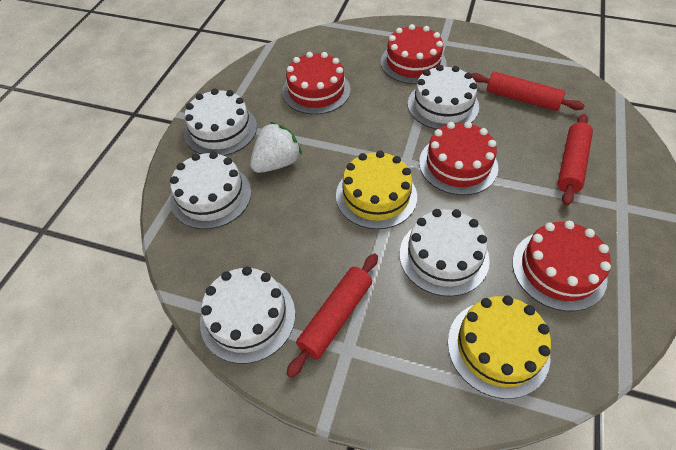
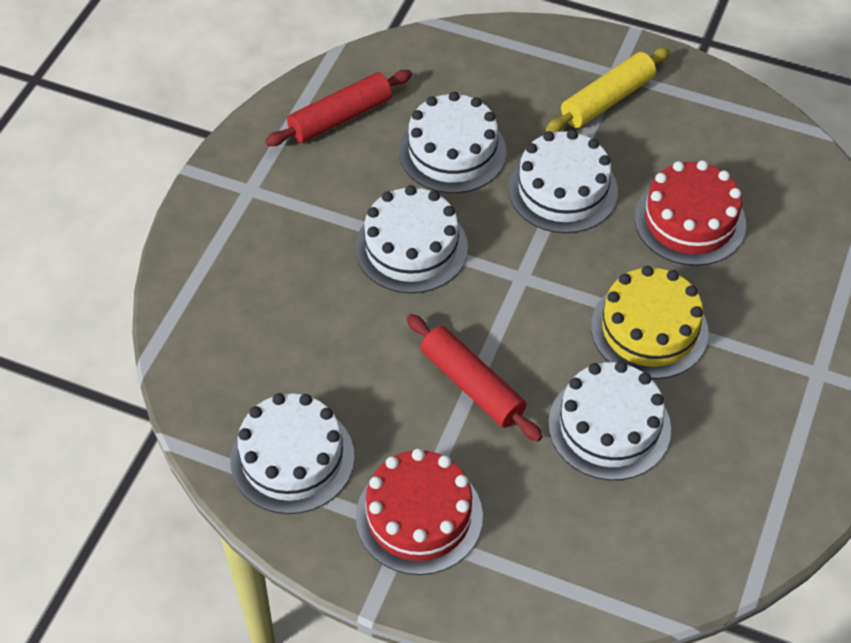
red cake: 4 -> 2
red rolling pin: 3 -> 2
white strawberry: 1 -> 0
yellow cake: 2 -> 1
yellow rolling pin: 0 -> 1

